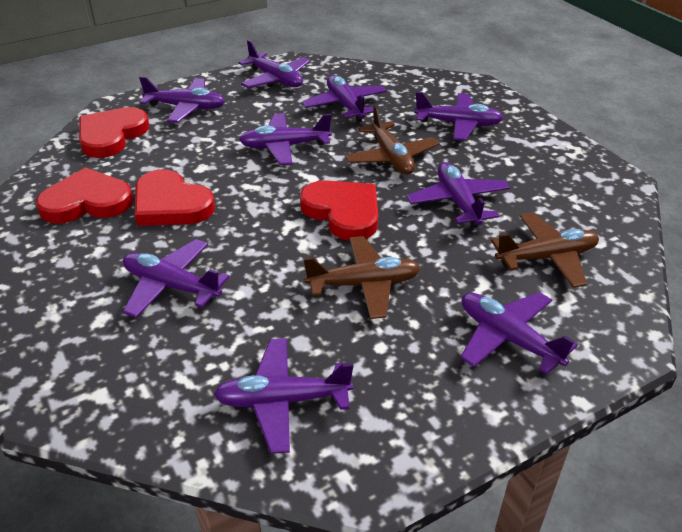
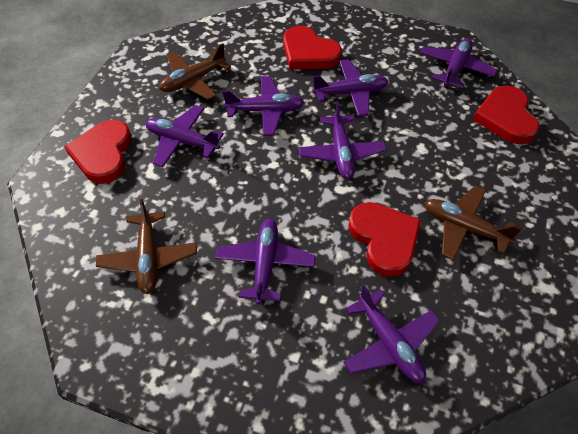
purple plane: 9 -> 7

